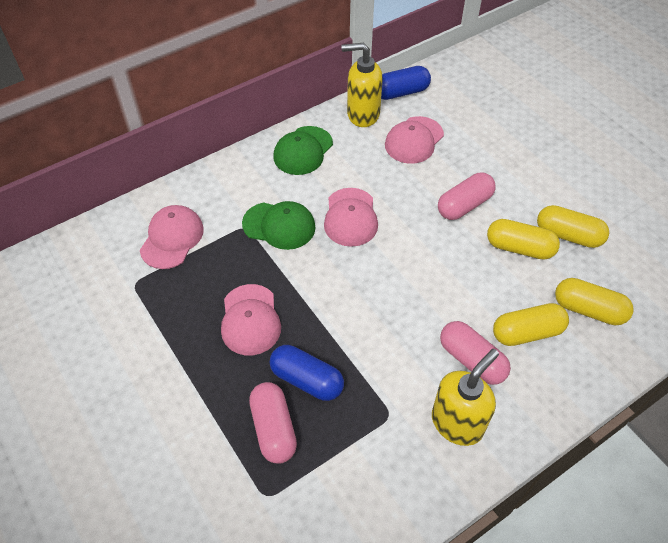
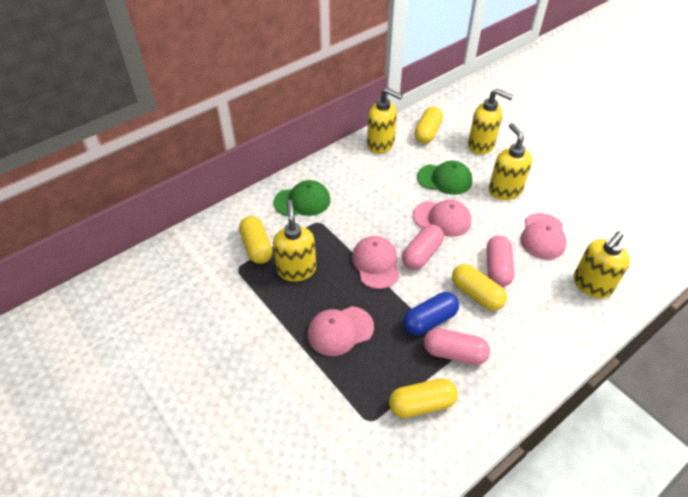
blue capsule: 2 -> 1
yellow soap dispenser: 2 -> 5

